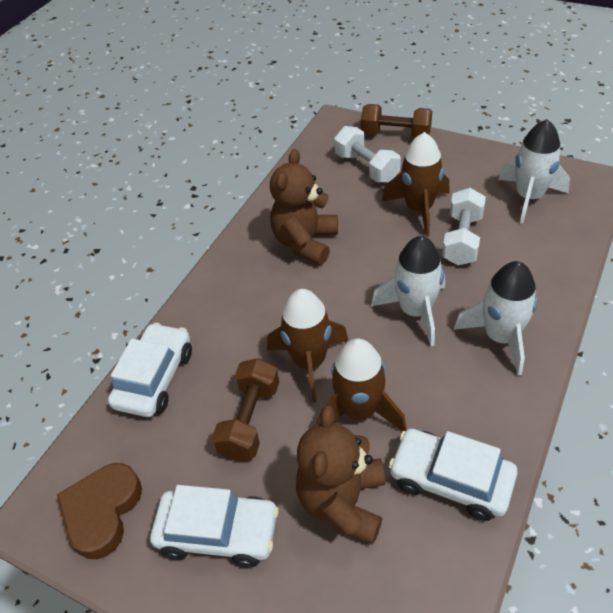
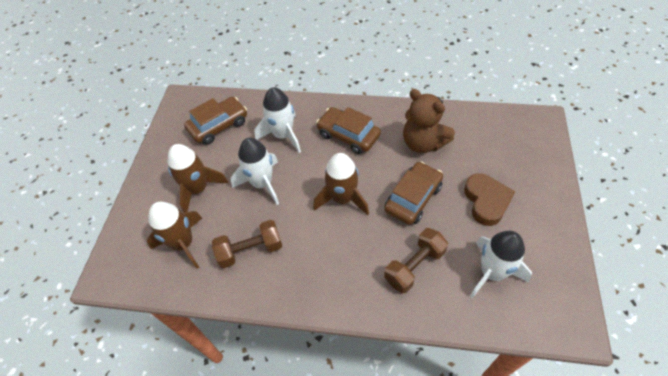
brown car: 0 -> 3
brown teddy bear: 2 -> 1
white car: 3 -> 0
white dumbbell: 2 -> 0

